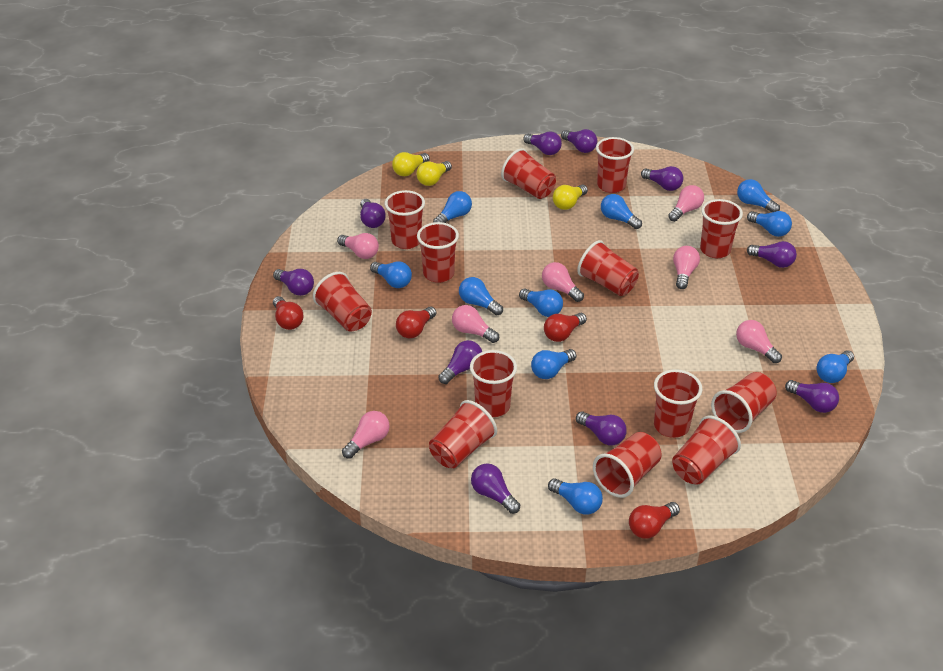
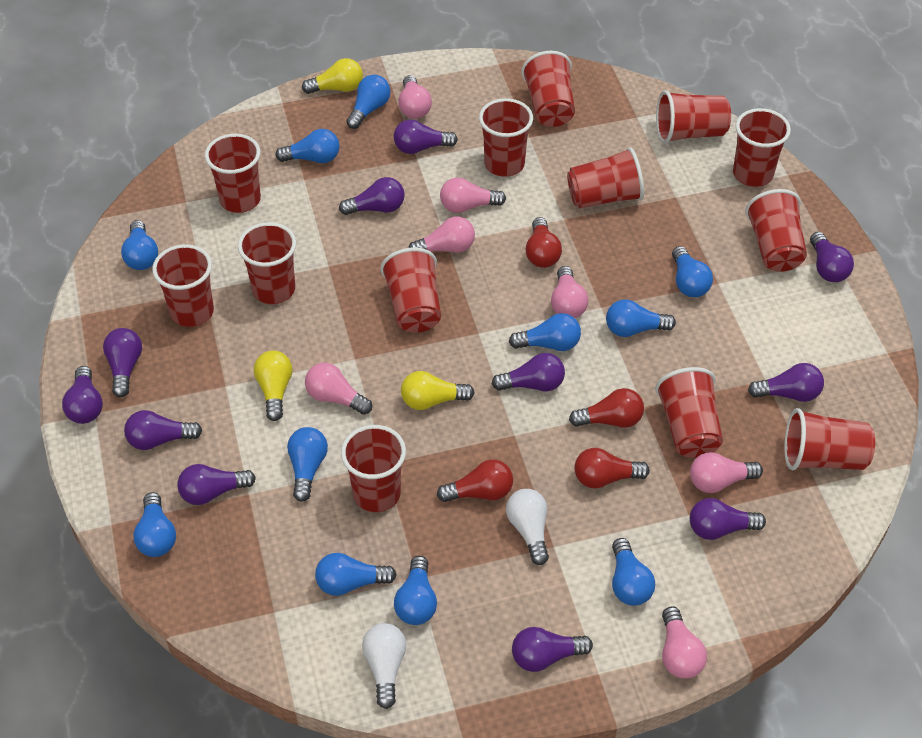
blue light bulb: 10 -> 11
purple light bulb: 10 -> 11
white light bulb: 0 -> 2

